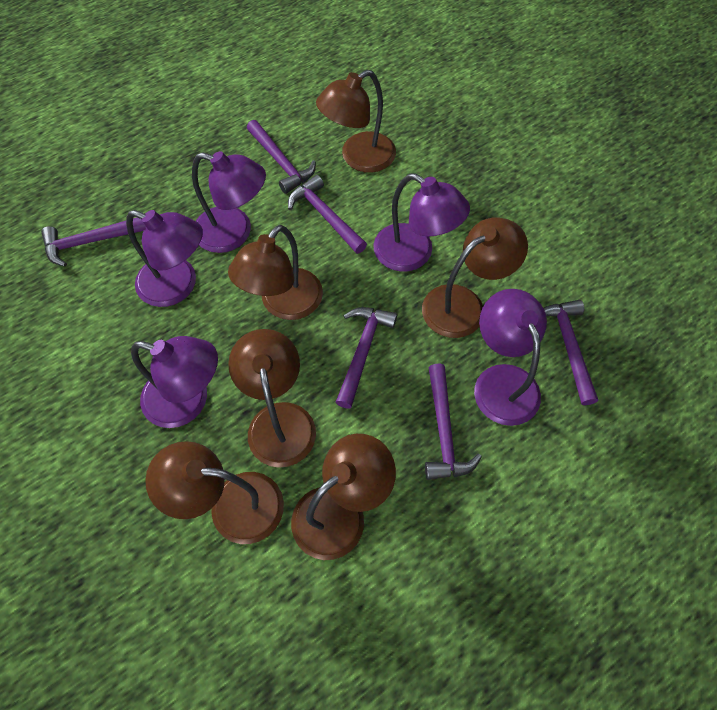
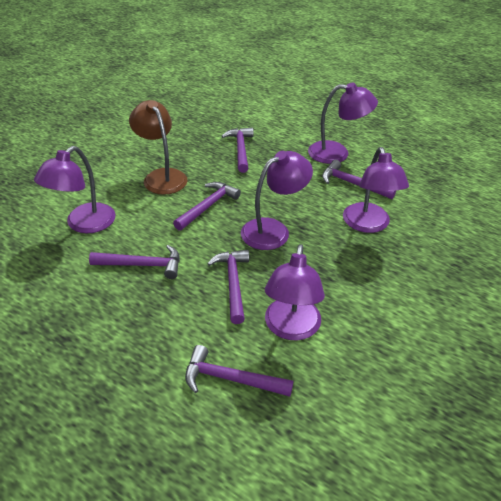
brown lamp: 6 -> 1

